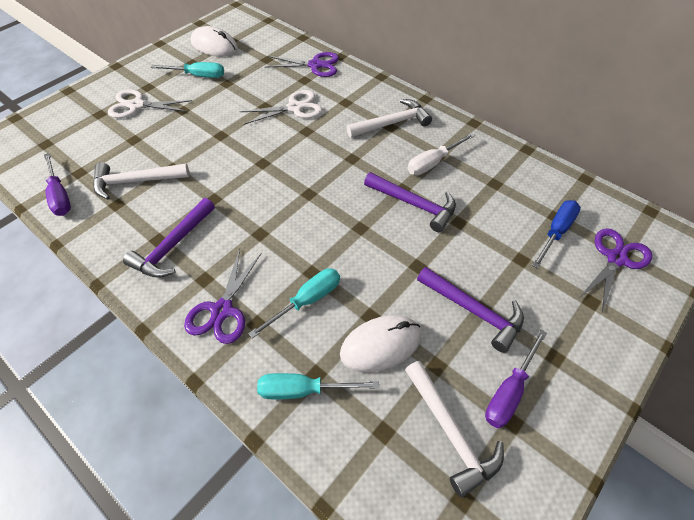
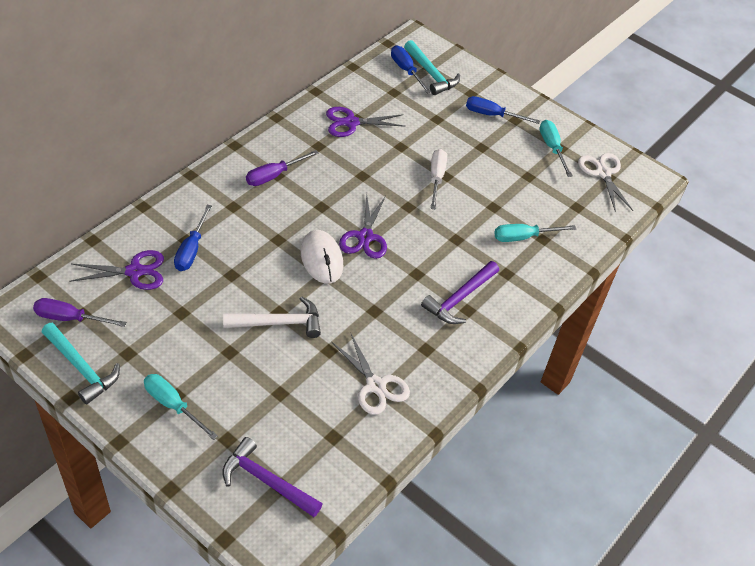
blue screwdriver: 1 -> 3
purple hammer: 3 -> 2
turquoise hammer: 0 -> 2
white hammer: 3 -> 1
white mouse: 2 -> 1

